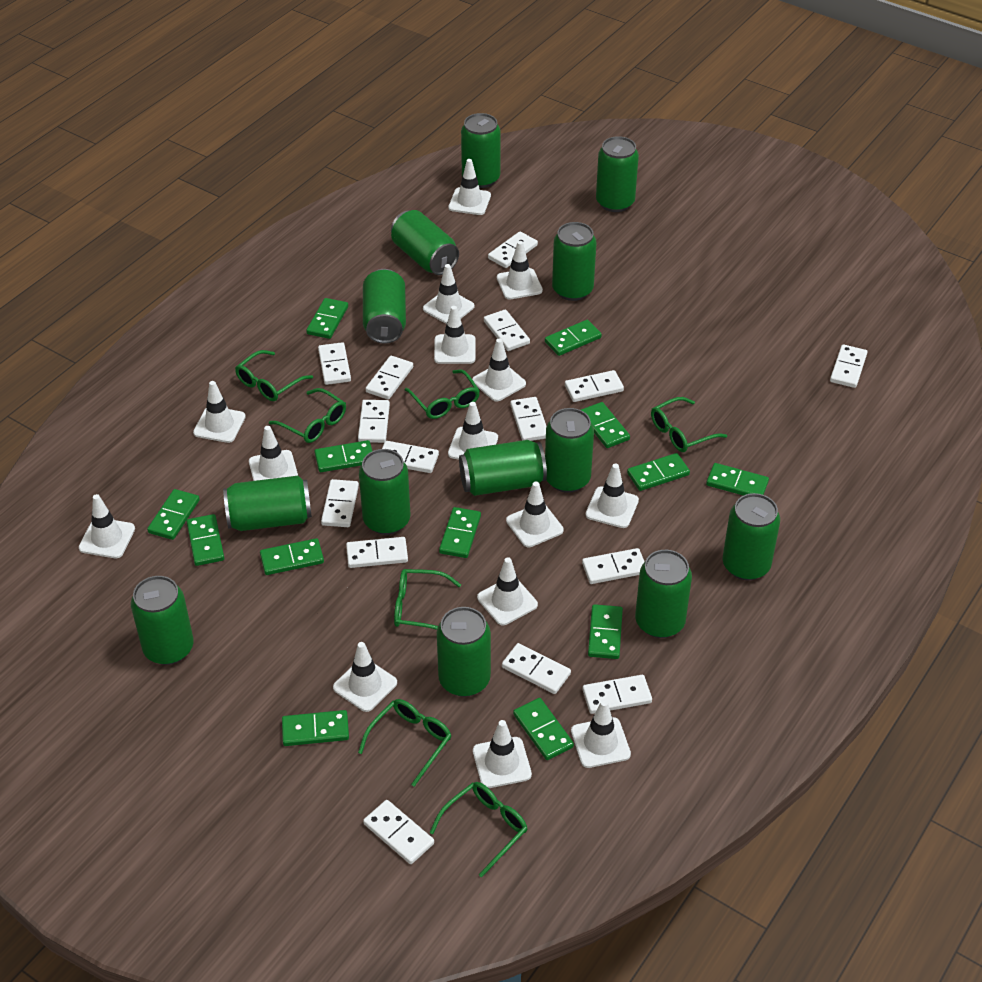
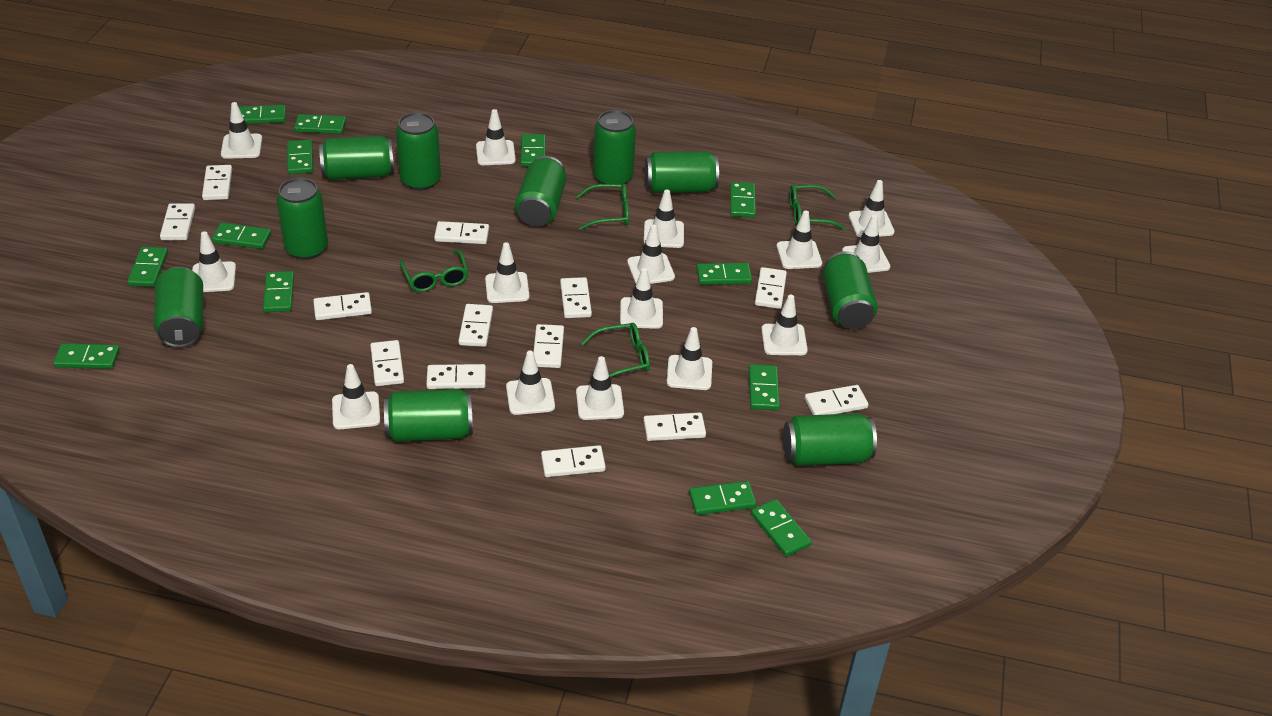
green can: 13 -> 10
green glasses: 7 -> 4
white domino: 15 -> 13

